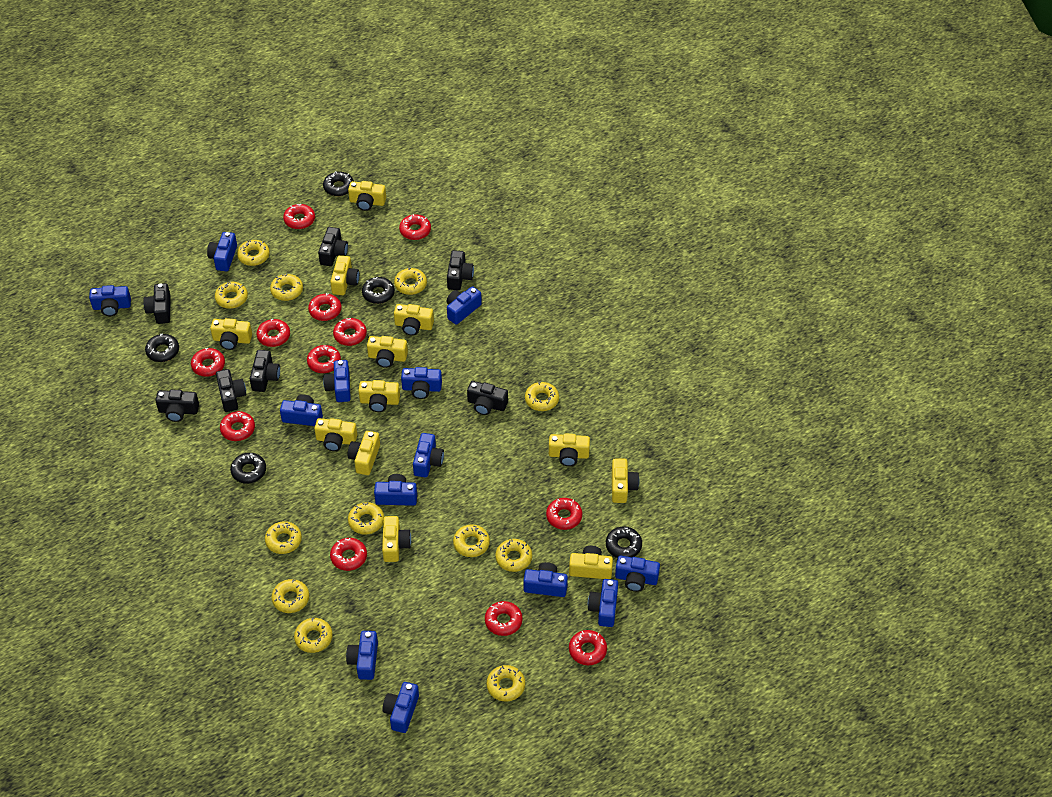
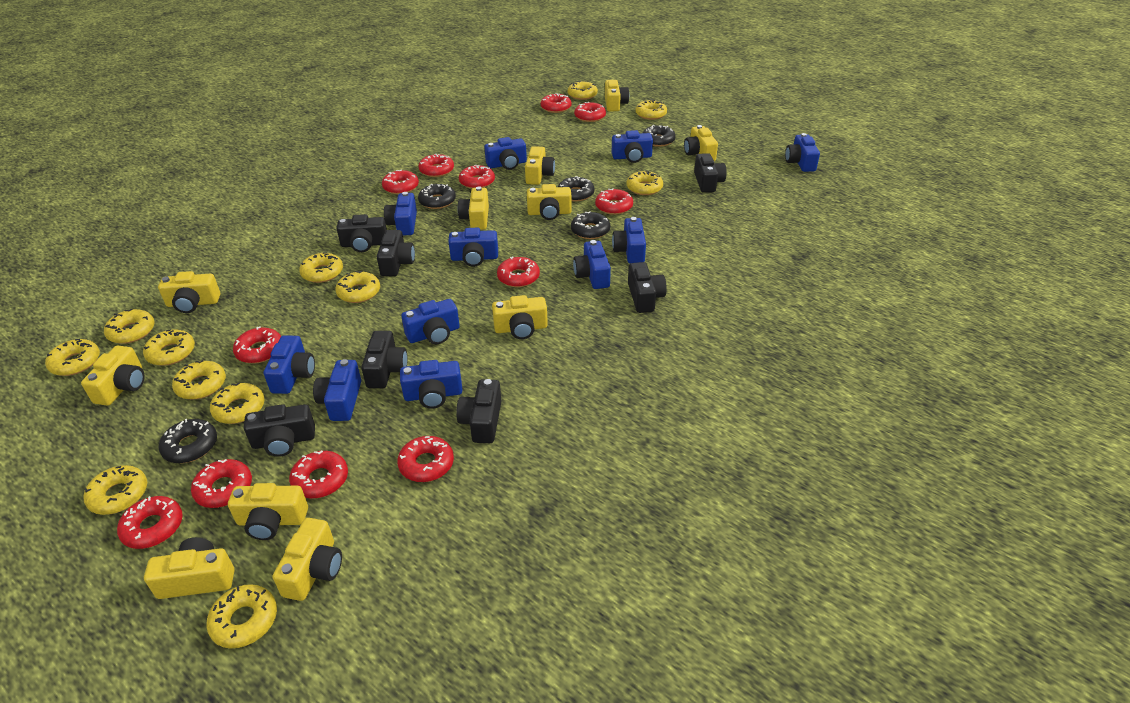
blue camera: 13 -> 11
yellow camera: 12 -> 11

